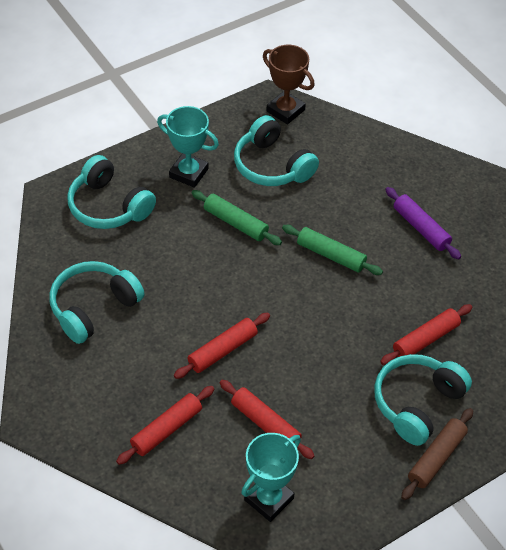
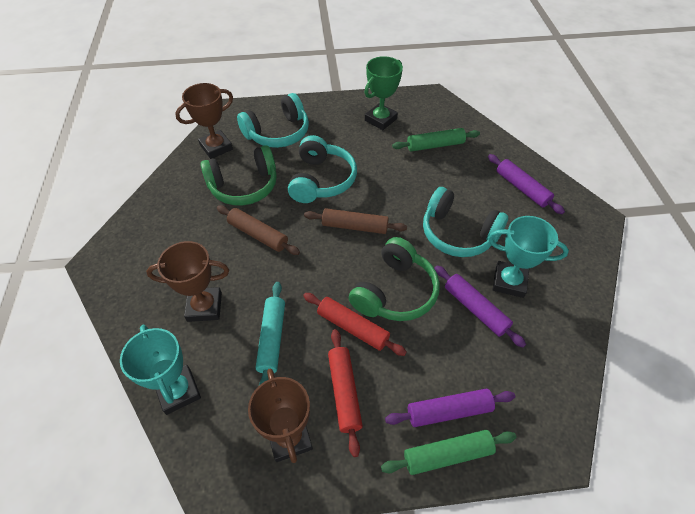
brown rolling pin: 1 -> 2
brown trophy: 1 -> 3
green headphones: 0 -> 2
green trophy: 0 -> 1
purple rolling pin: 1 -> 3
red rolling pin: 4 -> 2
turquoise headphones: 4 -> 3
turquoise rolling pin: 0 -> 1

